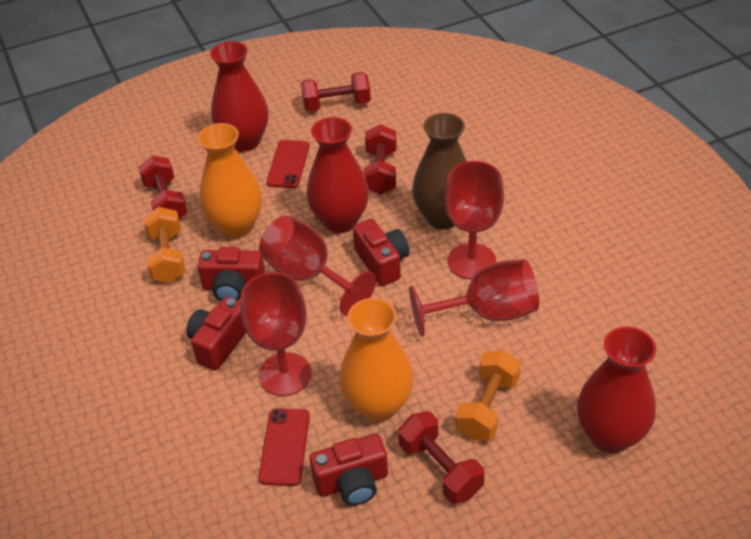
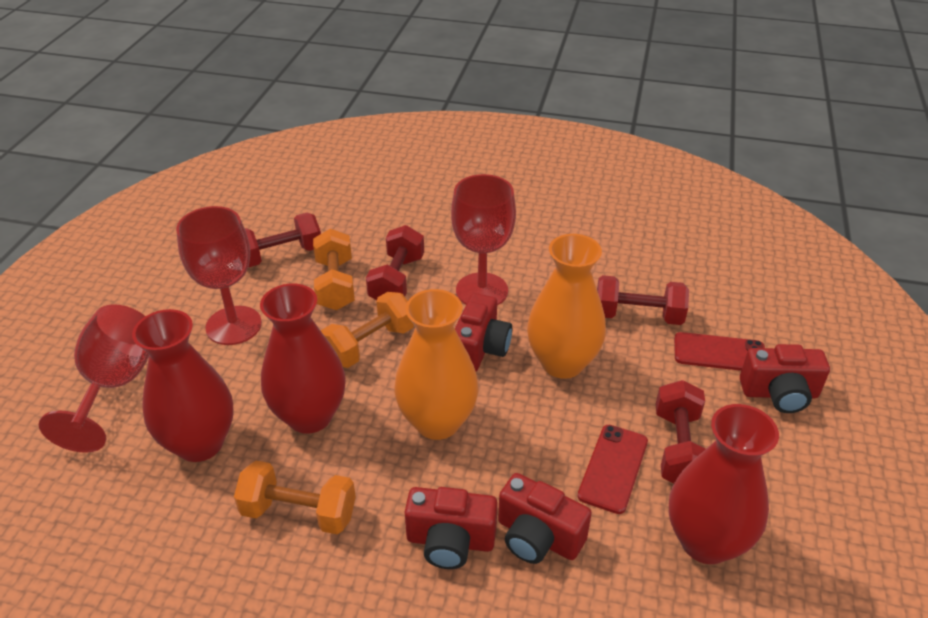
brown vase: 1 -> 0
orange dumbbell: 2 -> 3
red goblet: 4 -> 3

